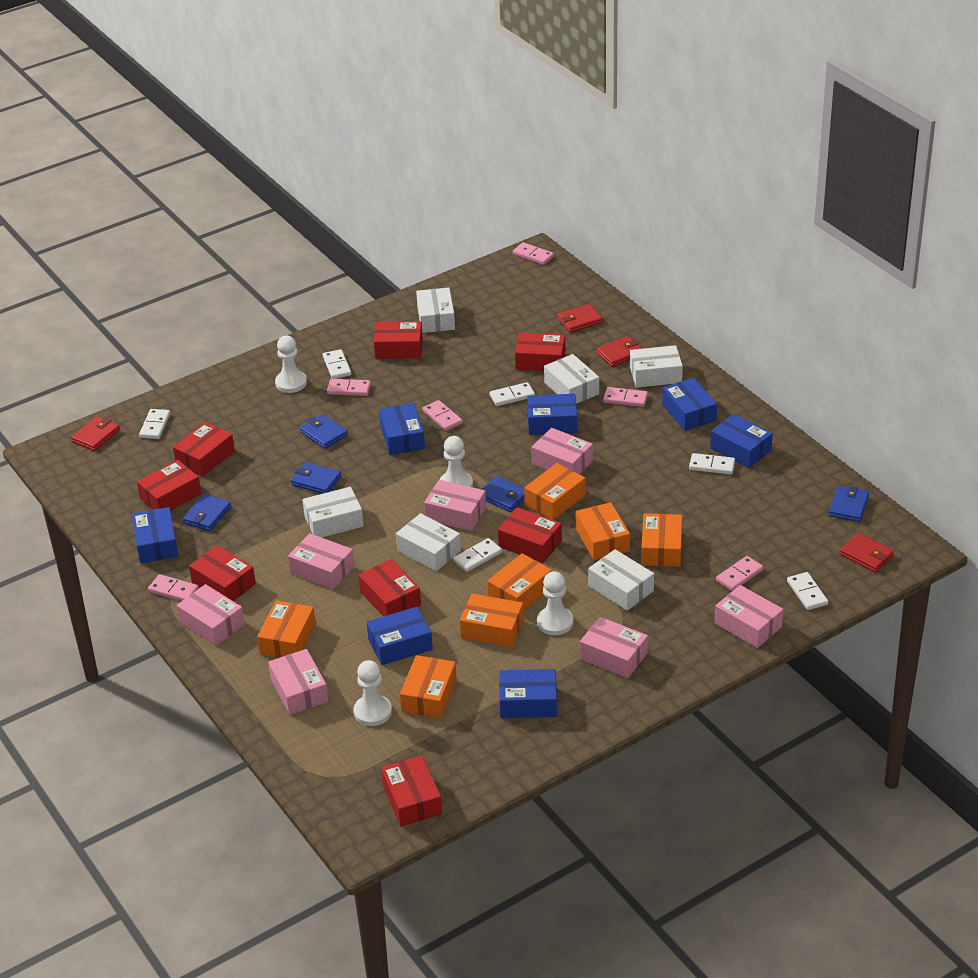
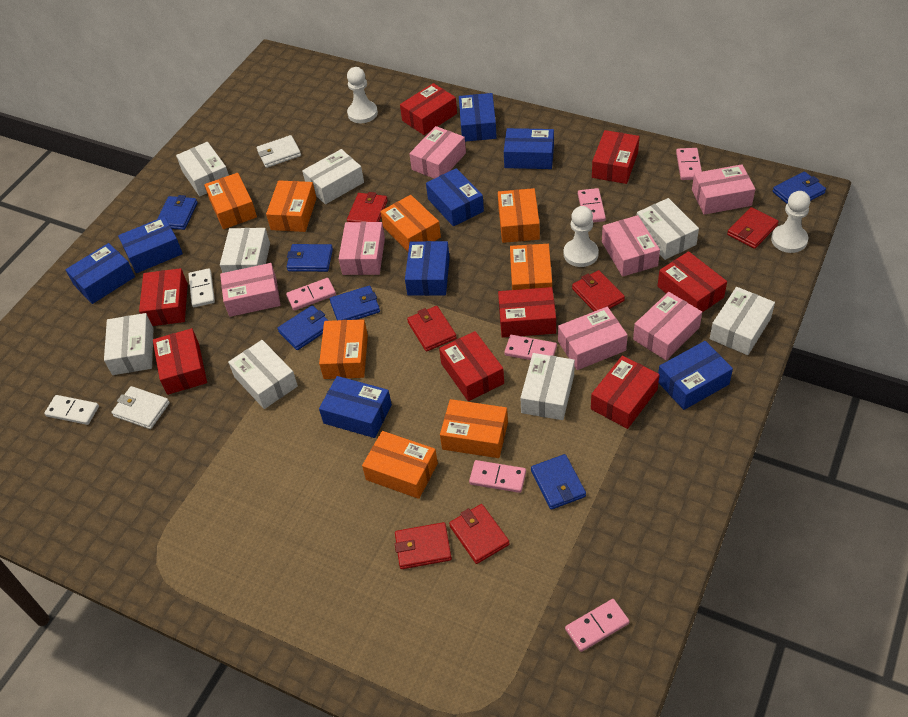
blue box: 7 -> 8
blue wallet: 5 -> 6
orange box: 7 -> 8
red wallet: 4 -> 6
white box: 6 -> 8
white domino: 6 -> 2
white pawn: 4 -> 3
white wallet: 0 -> 2

